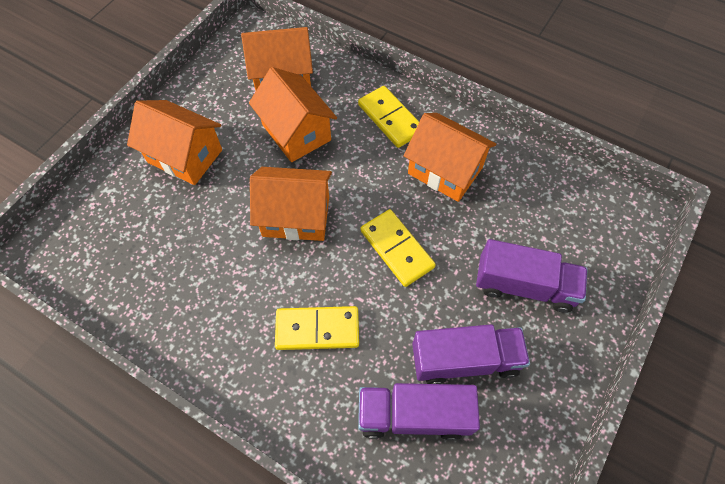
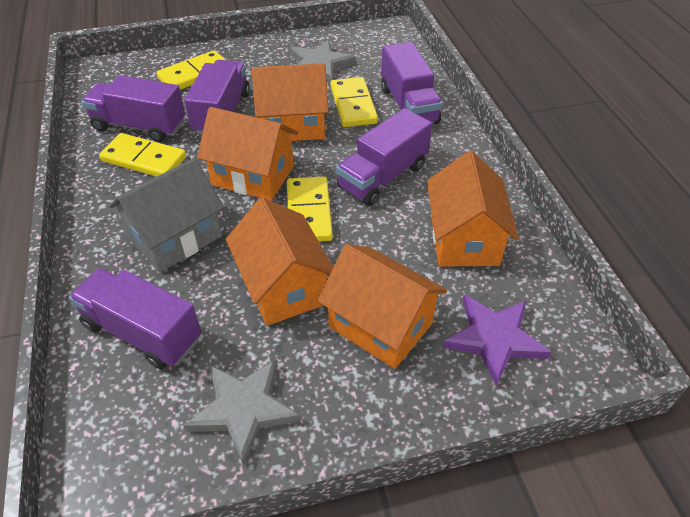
grey house: 0 -> 1
grey star: 0 -> 2
purple star: 0 -> 1
purple truck: 3 -> 5
yellow domino: 3 -> 4

